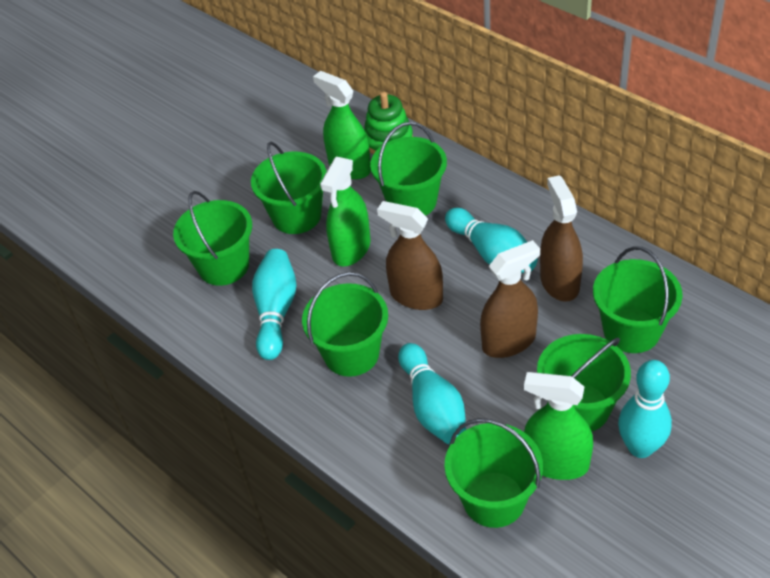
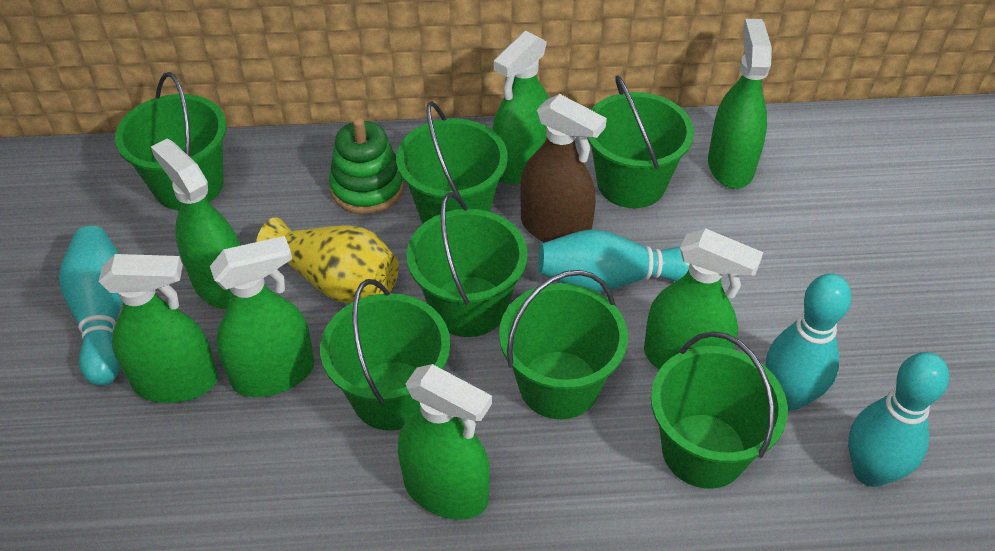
brown spray bottle: 3 -> 1
green spray bottle: 3 -> 7
yellow vase: 0 -> 1

